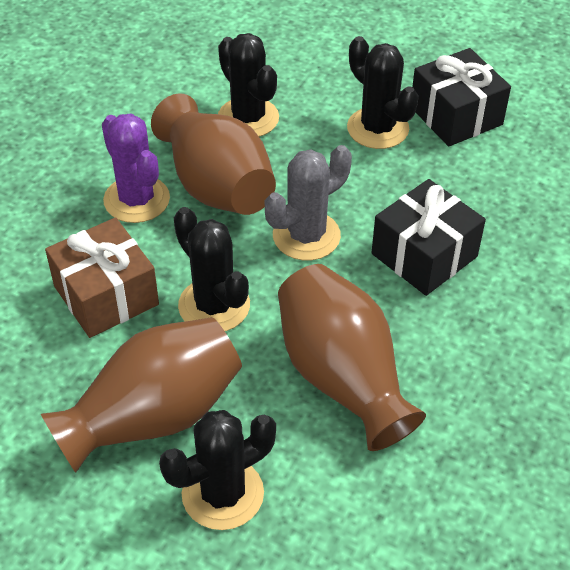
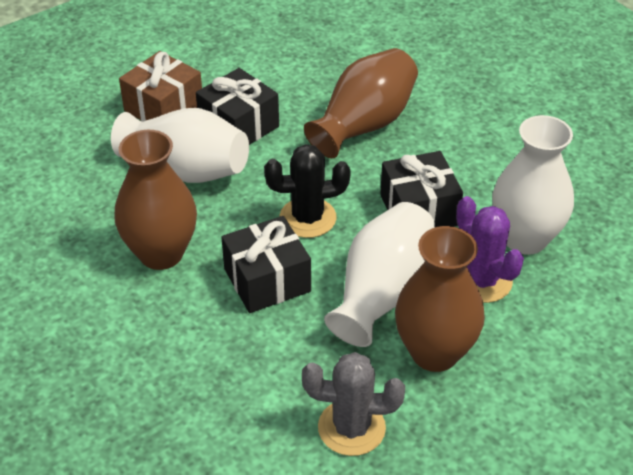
black cactus: 4 -> 1
black gift: 2 -> 3
white vase: 0 -> 3

